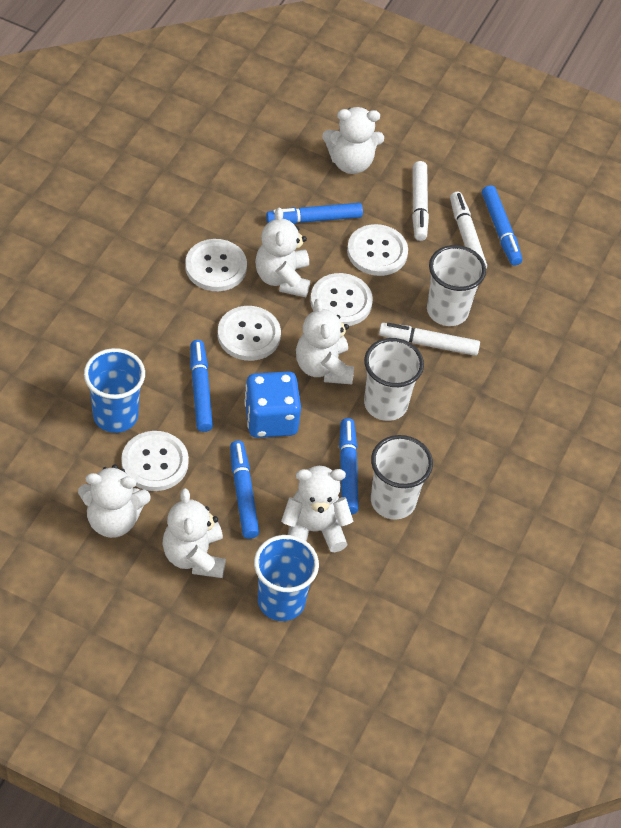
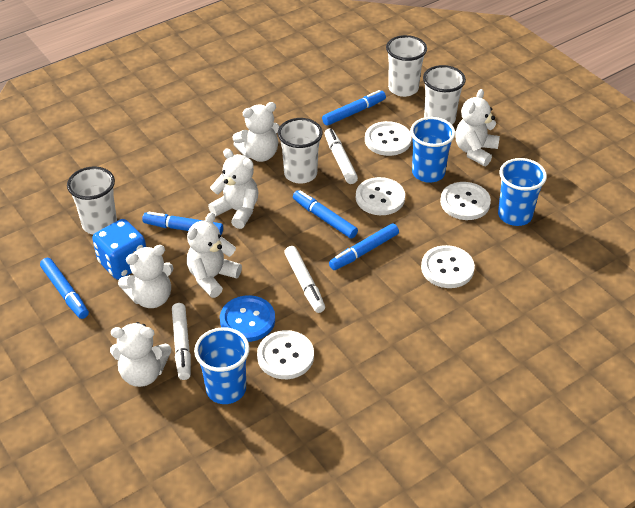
blue button: 0 -> 1
blue cup: 2 -> 3
white cup: 3 -> 4

